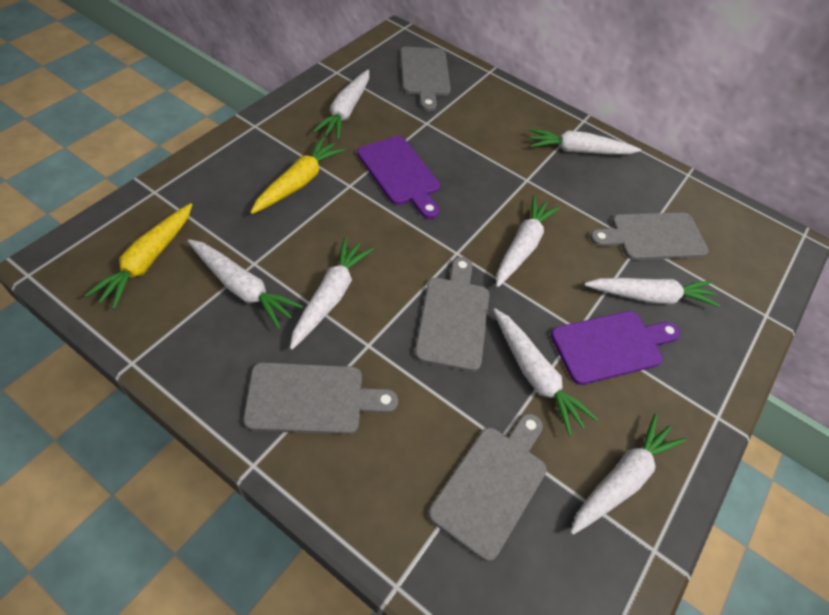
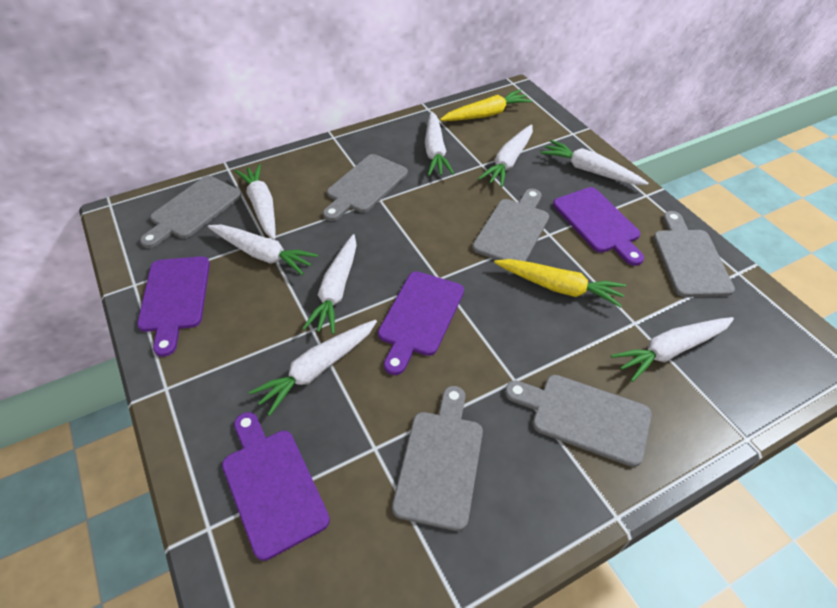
grey cutting board: 5 -> 6
purple cutting board: 2 -> 4

